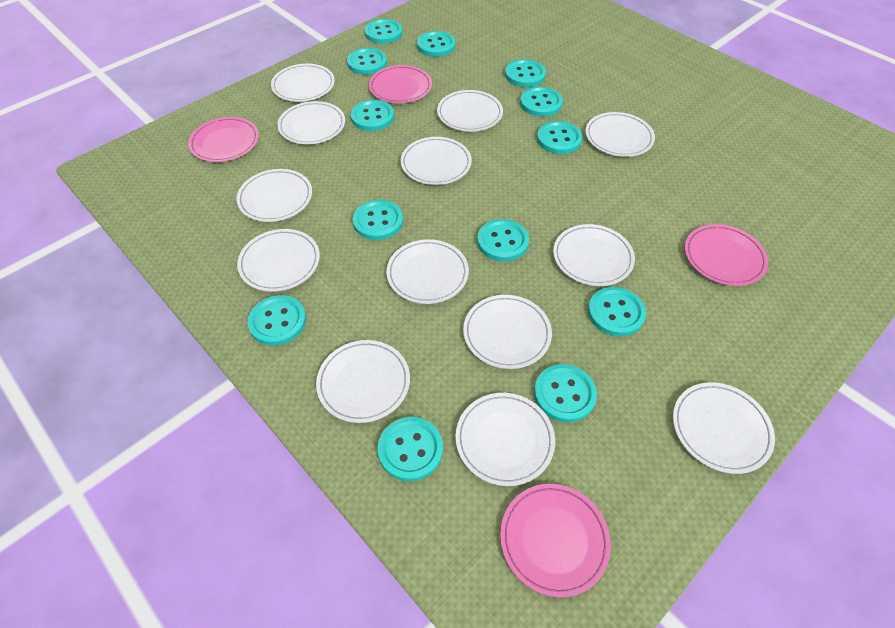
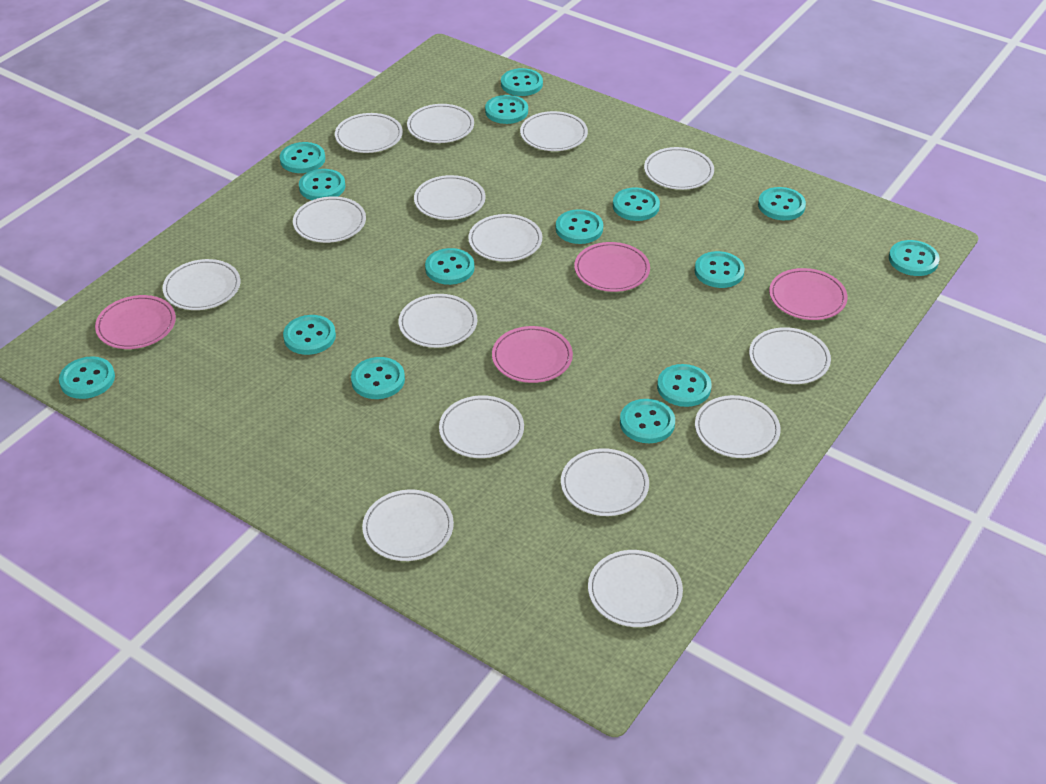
turquoise button: 13 -> 15
white plate: 13 -> 15

